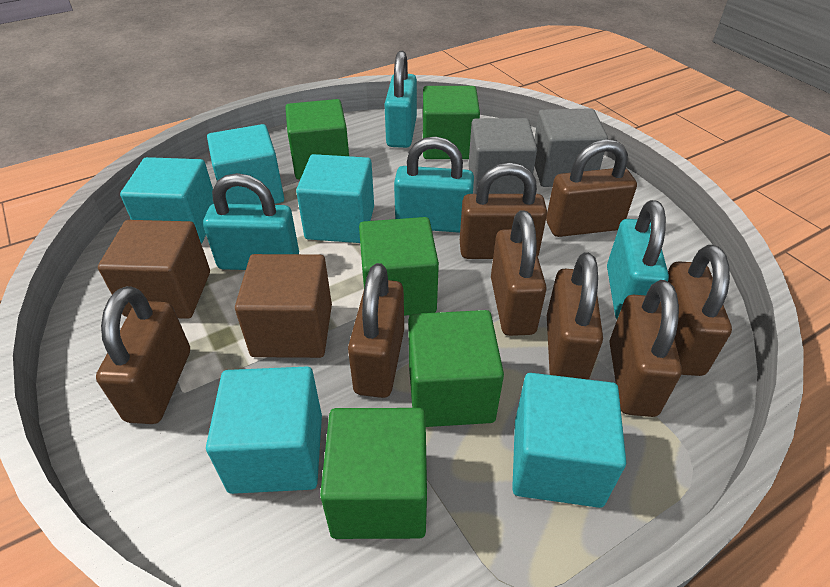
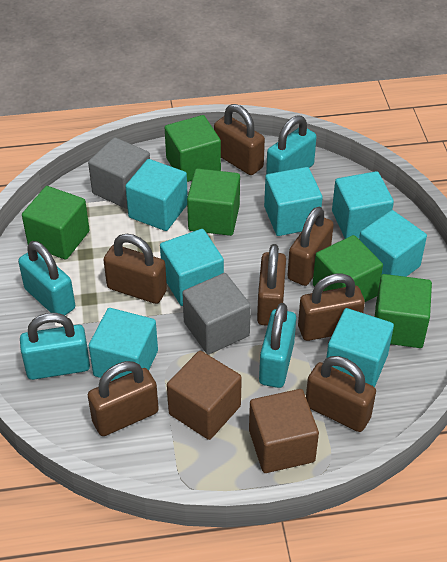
brown padlock: 8 -> 7
turquoise cube: 5 -> 7

